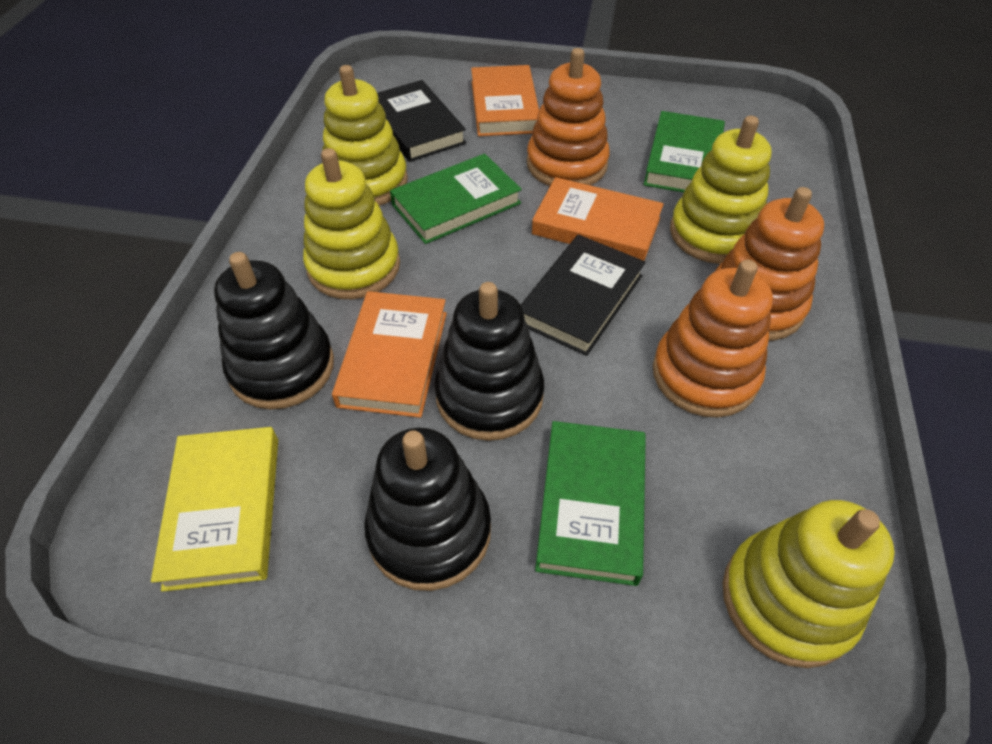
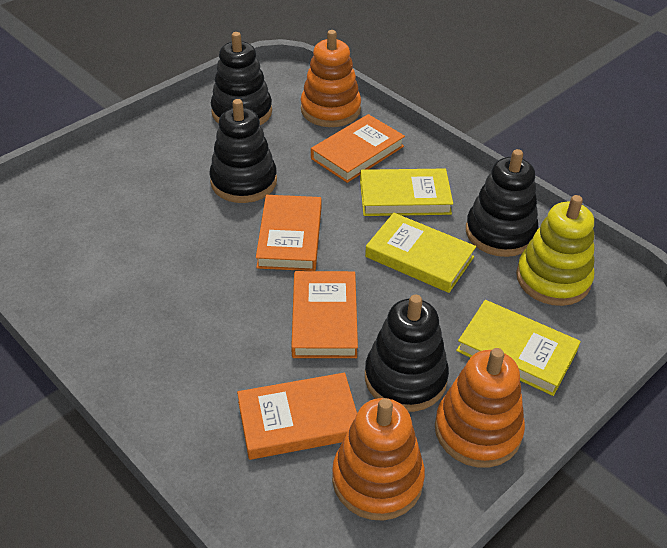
black book: 2 -> 0
black stacking toy: 3 -> 4
green book: 3 -> 0
orange book: 3 -> 4
yellow book: 1 -> 3
yellow stacking toy: 4 -> 1

